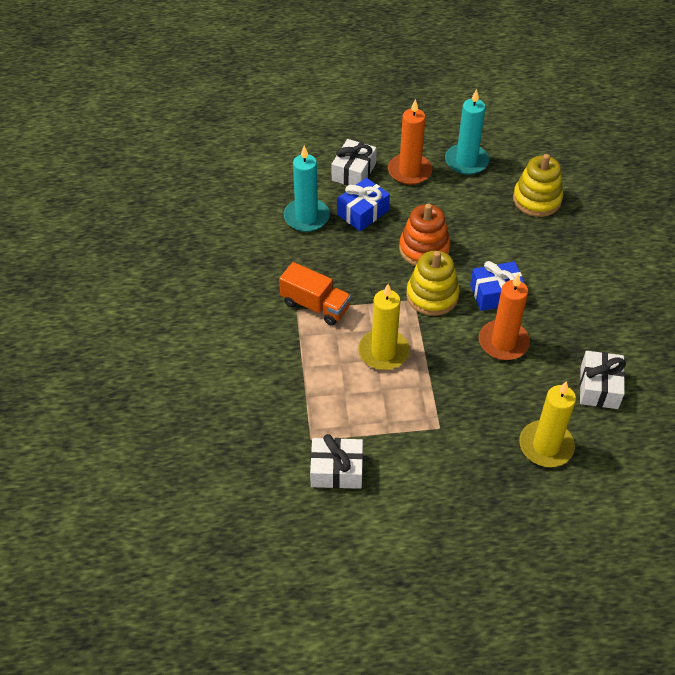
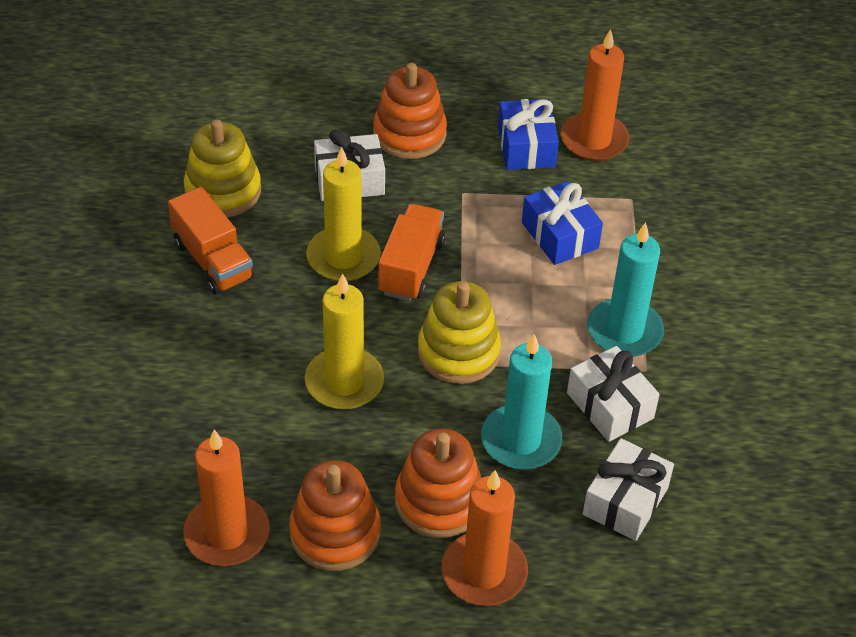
orange candle: 2 -> 3
orange stacking toy: 1 -> 3
orange truck: 1 -> 2

